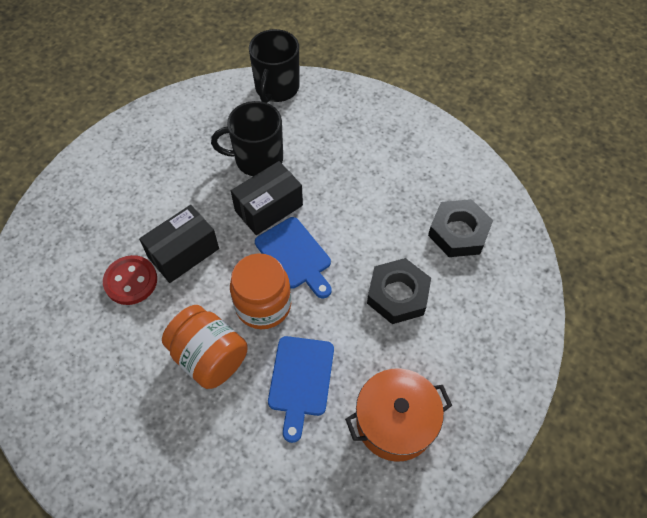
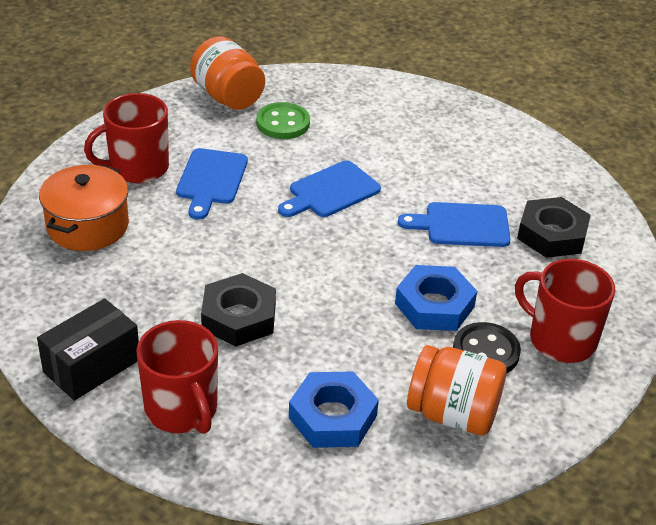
black box: 2 -> 1
black button: 0 -> 1
black mug: 2 -> 0
blue cutting board: 2 -> 3
blue nut: 0 -> 2
green button: 0 -> 1
red button: 1 -> 0
red mug: 0 -> 3

